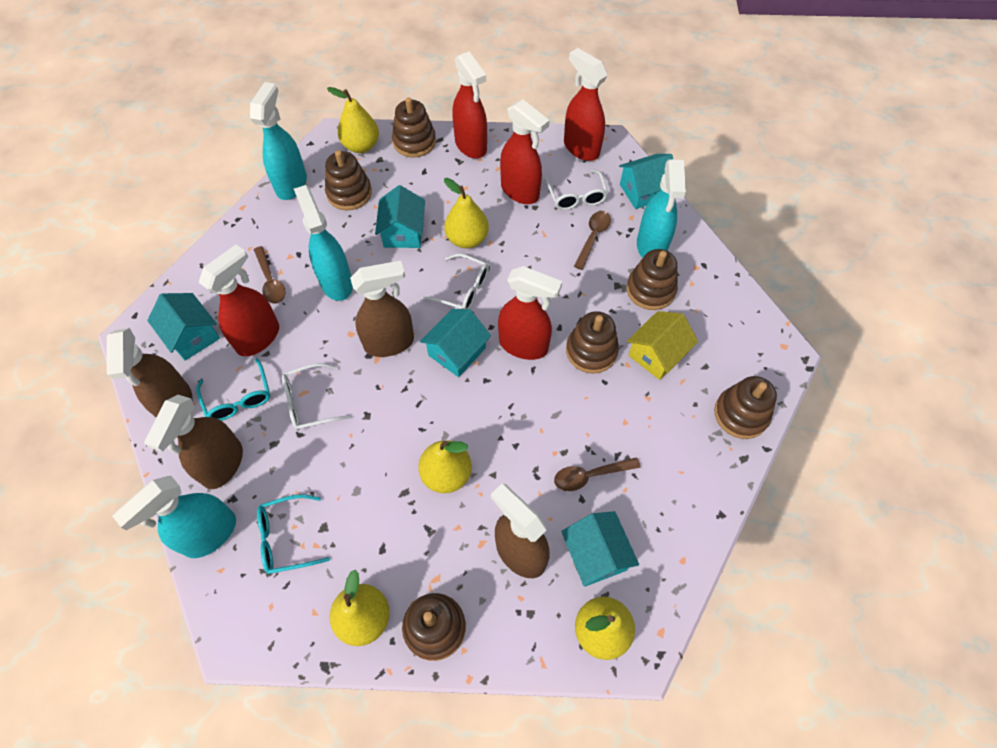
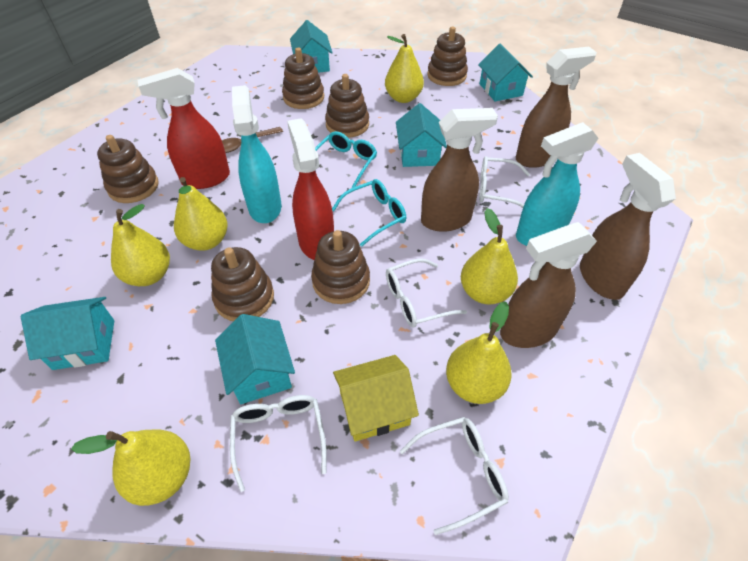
brown spoon: 3 -> 1
red spray bottle: 5 -> 2
turquoise spray bottle: 4 -> 2
white glasses: 3 -> 4
yellow pear: 5 -> 6

